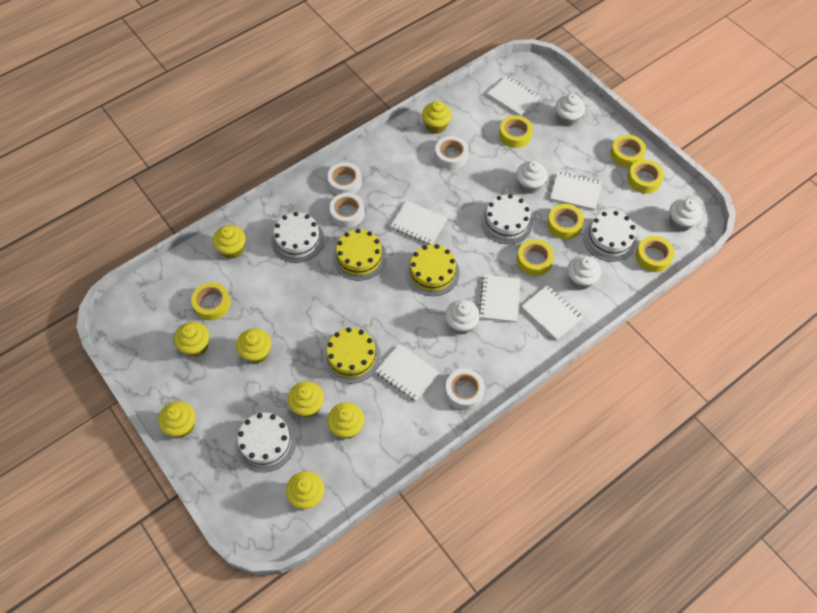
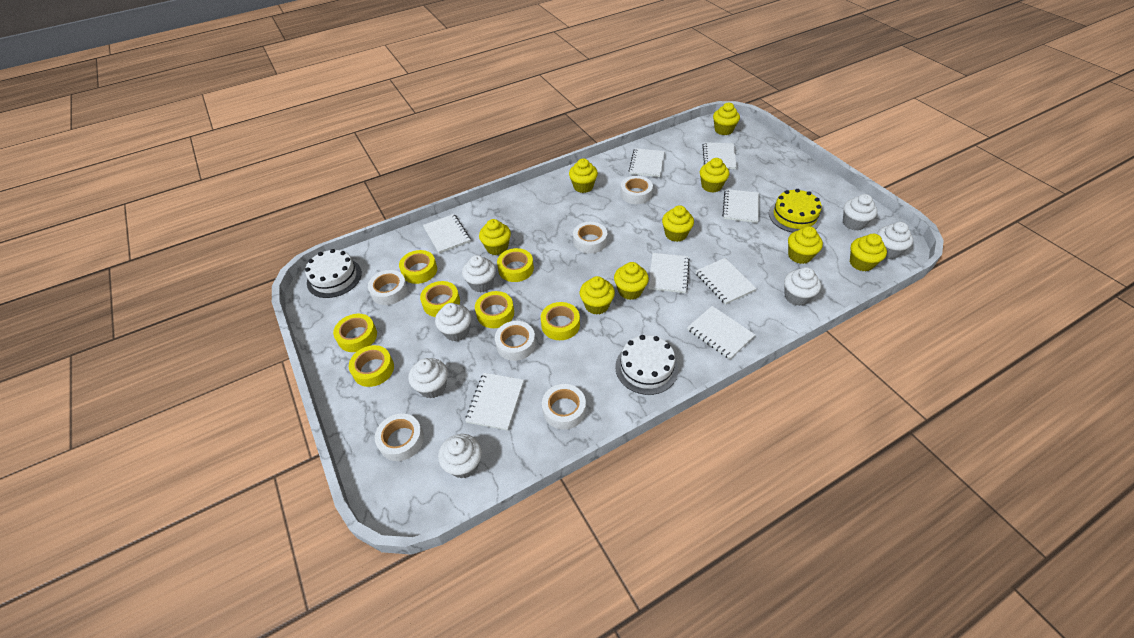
white cake: 4 -> 2
white cupcake: 5 -> 7
white notebook: 6 -> 8
white tape: 4 -> 6
yellow cake: 3 -> 1
yellow cupcake: 8 -> 9

